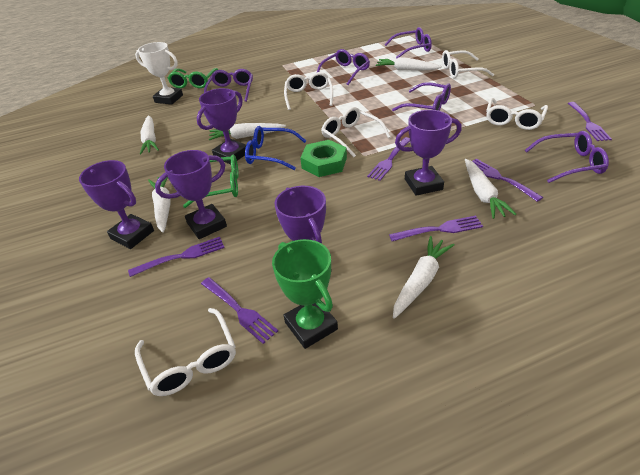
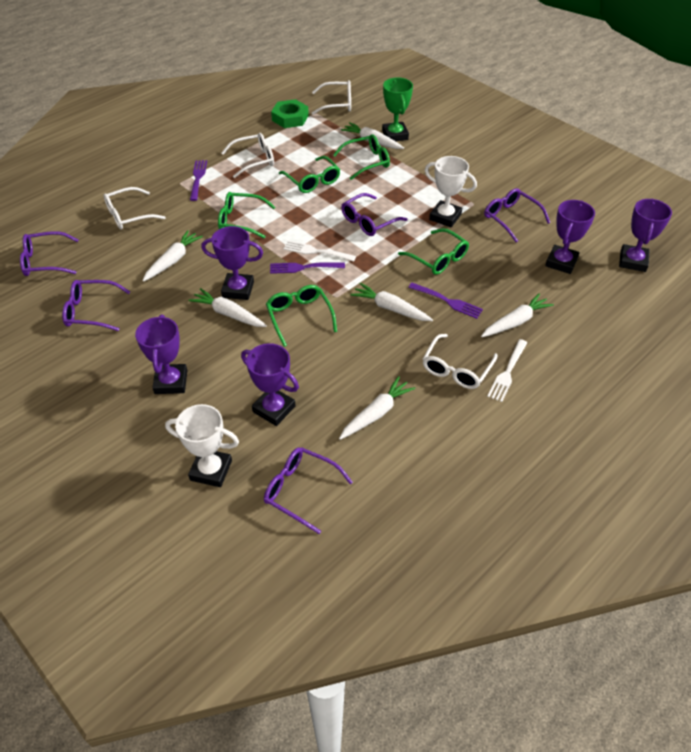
blue glasses: 1 -> 0
green glasses: 2 -> 5
purple fork: 6 -> 3
white fork: 0 -> 2
white glasses: 5 -> 4
white trophy: 1 -> 2

